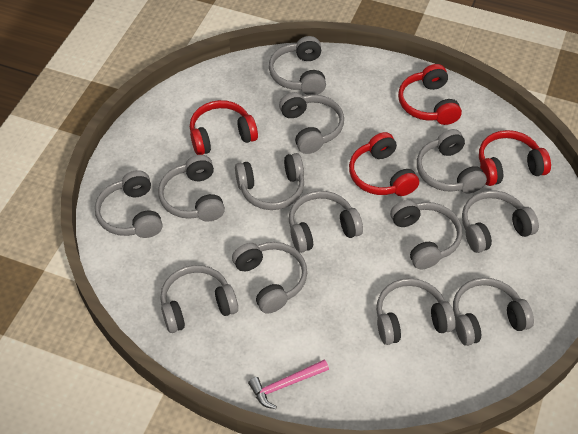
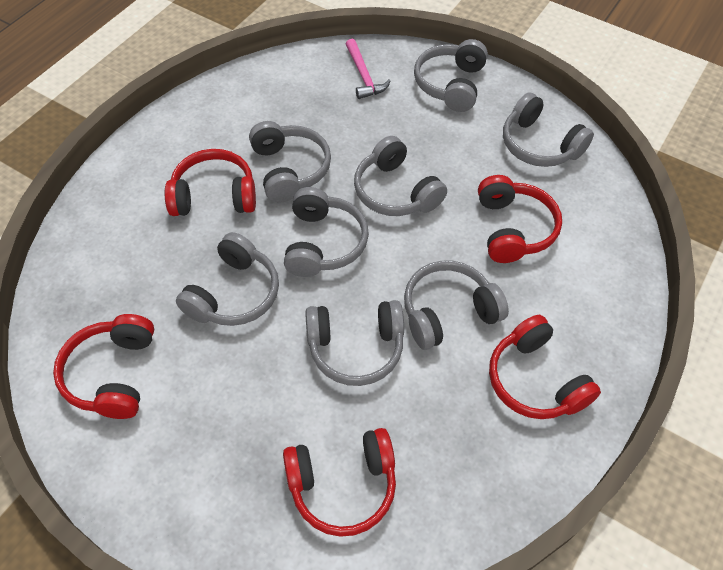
grey headphones: 13 -> 8
red headphones: 4 -> 5

